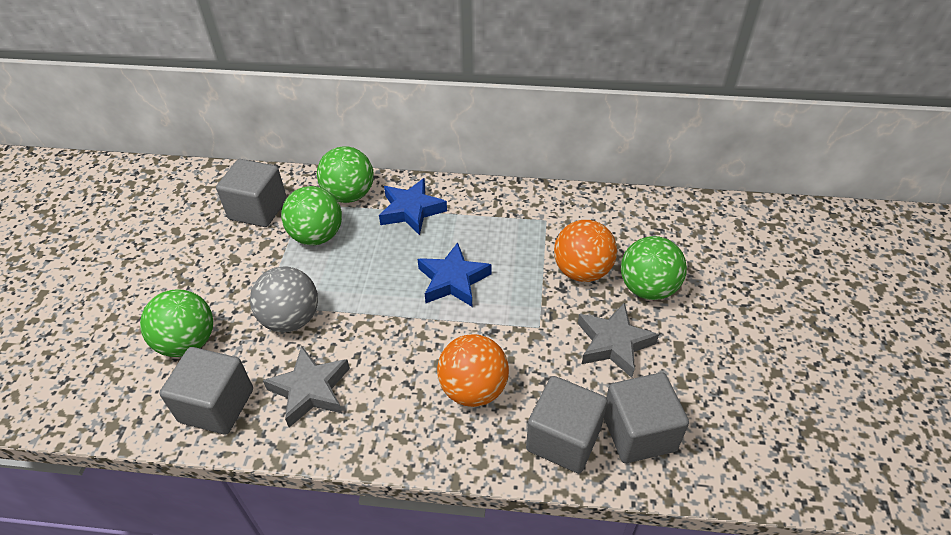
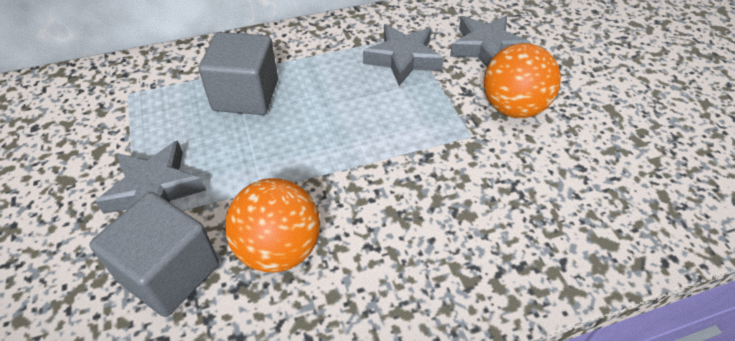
blue star: 2 -> 0
green ball: 4 -> 0
grey ball: 1 -> 0
grey cube: 4 -> 2
grey star: 2 -> 3

